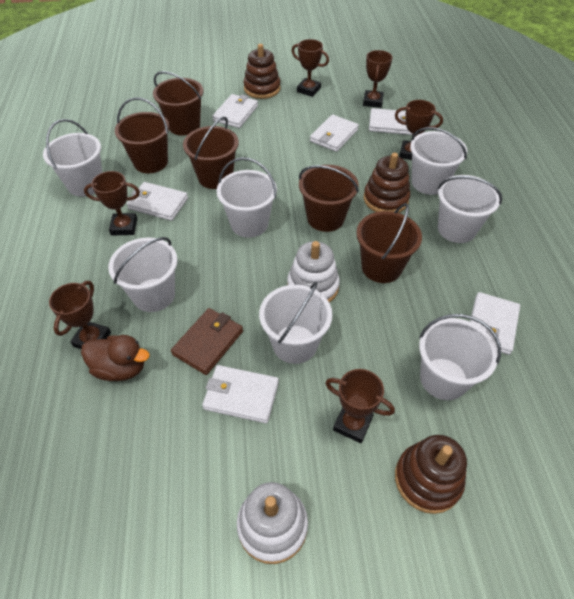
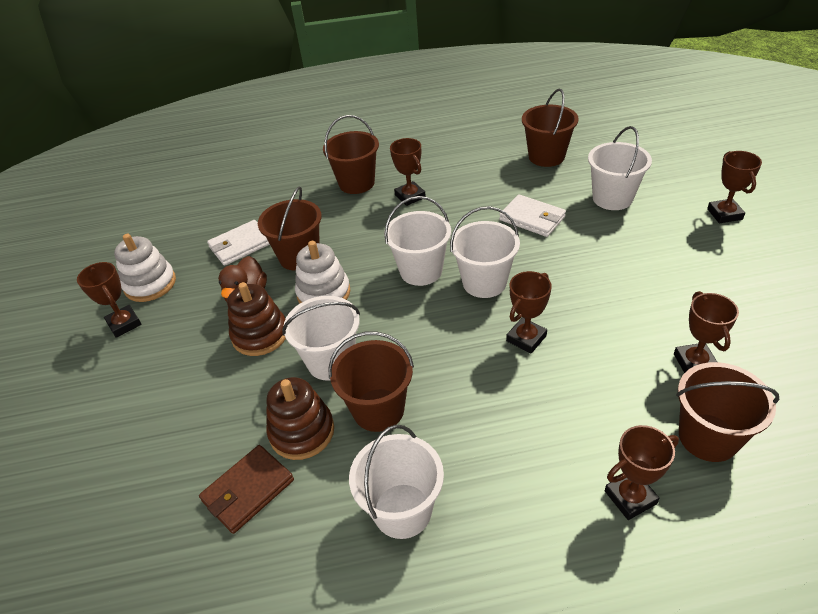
brown stacking toy: 3 -> 2
white bucket: 7 -> 5
white wallet: 6 -> 2

